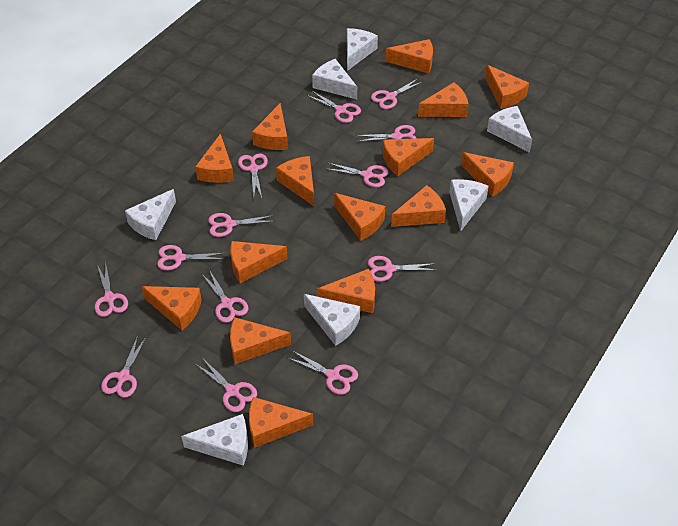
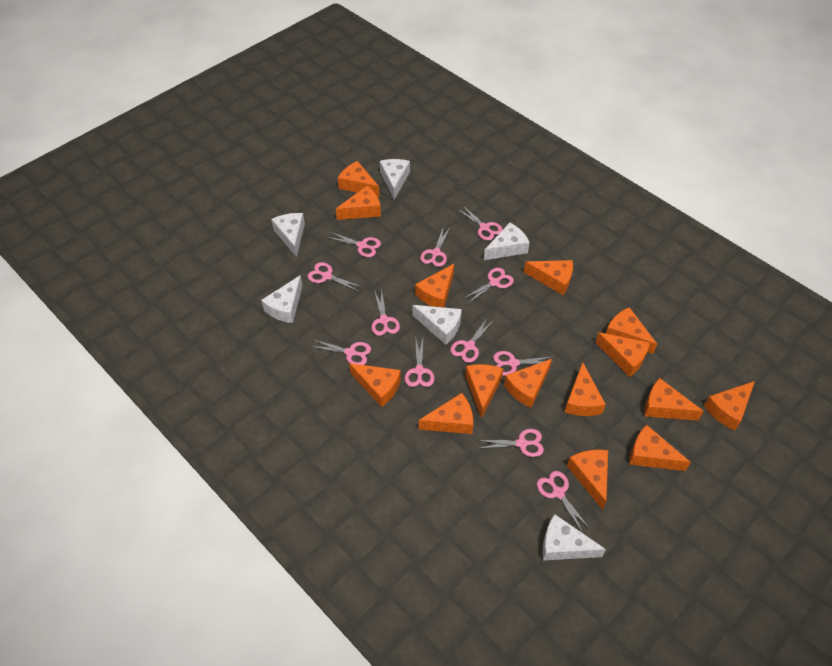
pink scissors: 13 -> 12
white cheese: 7 -> 6

